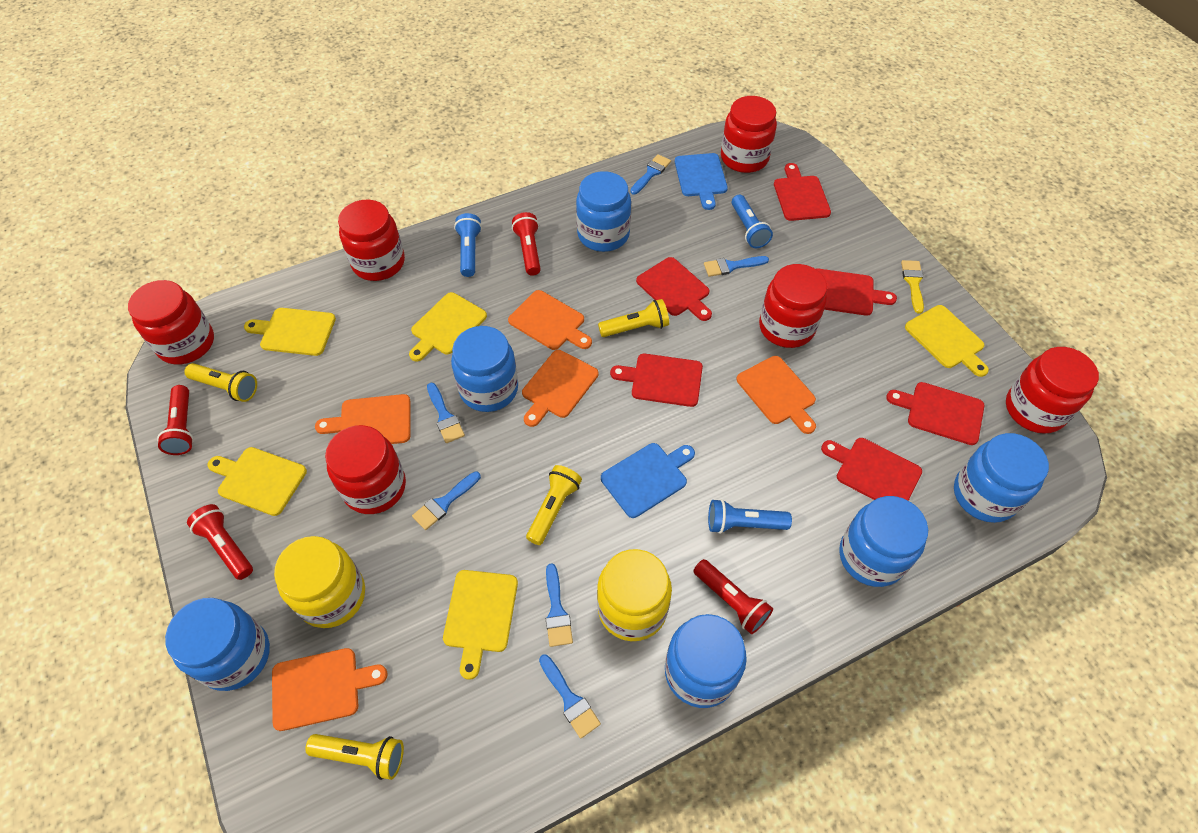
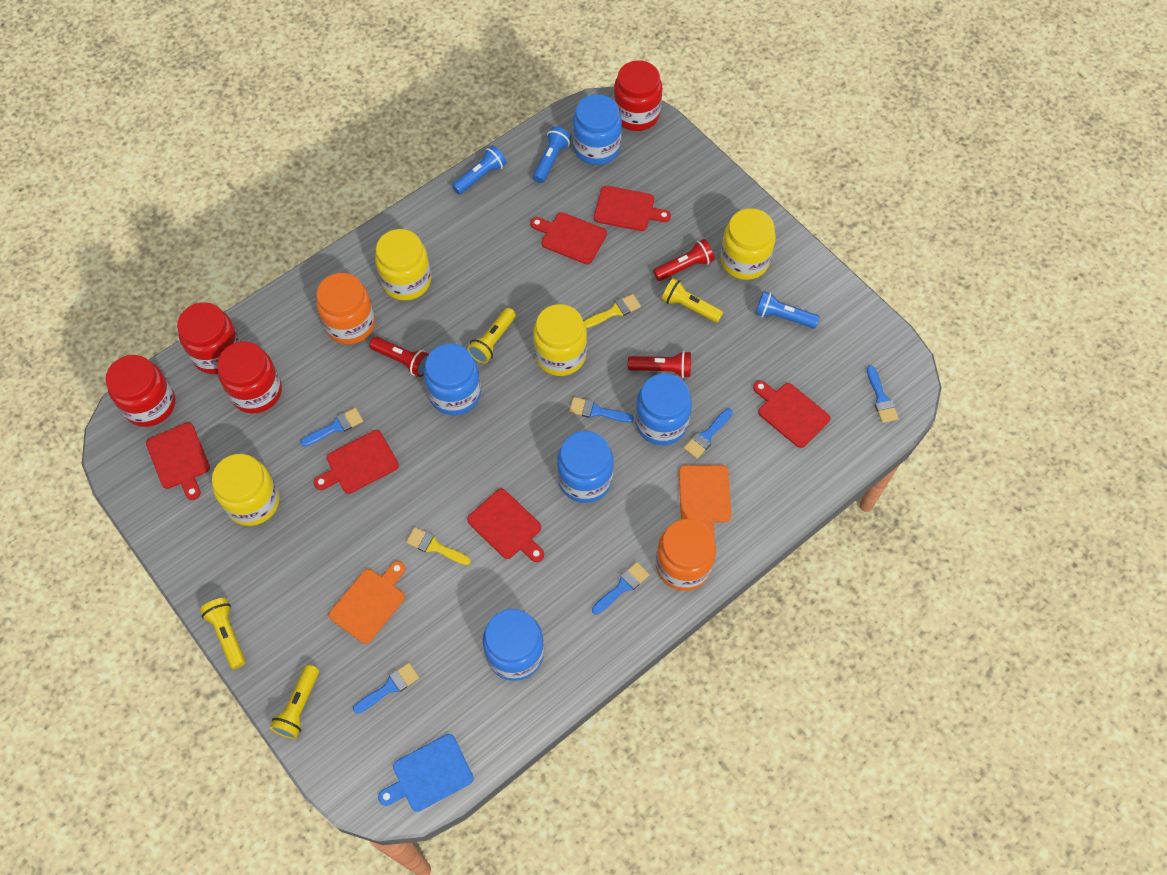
blue cutting board: 2 -> 1
blue jar: 6 -> 5
orange cutting board: 5 -> 2
orange jar: 0 -> 2
red flashlight: 4 -> 3
red jar: 6 -> 4
yellow brush: 1 -> 2
yellow cutting board: 5 -> 0
yellow jar: 2 -> 4

